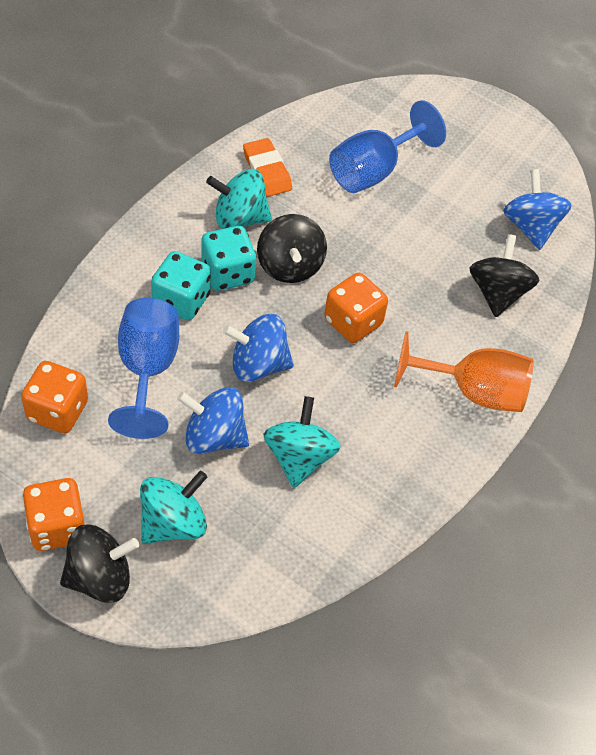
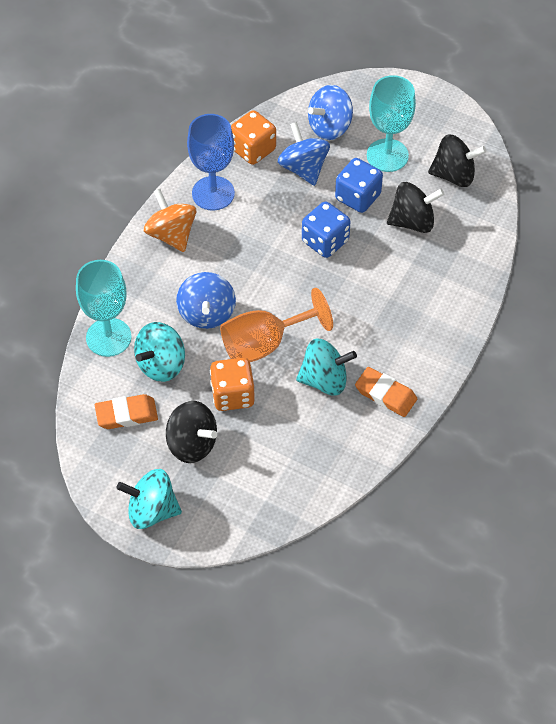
blue dice: 0 -> 2
blue goblet: 2 -> 1
orange dice: 3 -> 2
orange eraser: 1 -> 2
orange spinning top: 0 -> 1
turquoise dice: 2 -> 0
turquoise goblet: 0 -> 2

